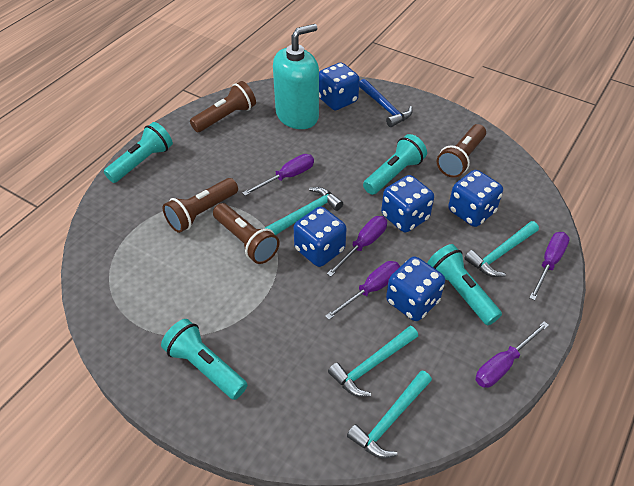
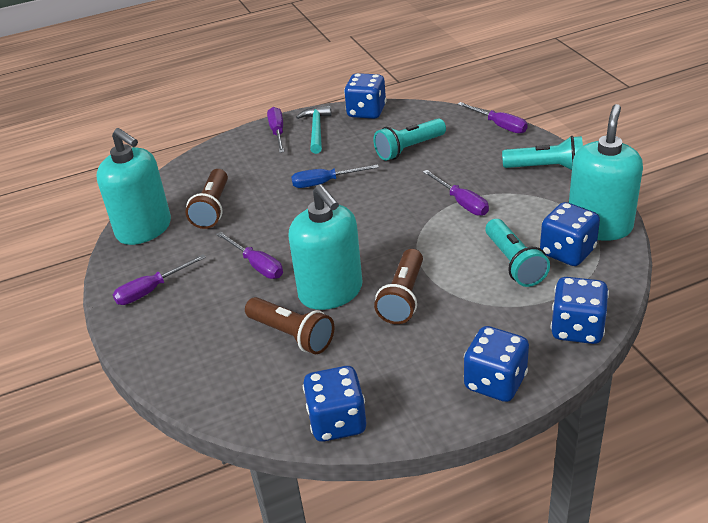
blue hammer: 1 -> 0
blue screwdriver: 0 -> 1
brown flashlight: 4 -> 3
turquoise flashlight: 4 -> 3
turquoise hammer: 4 -> 1
turquoise soap dispenser: 1 -> 3

